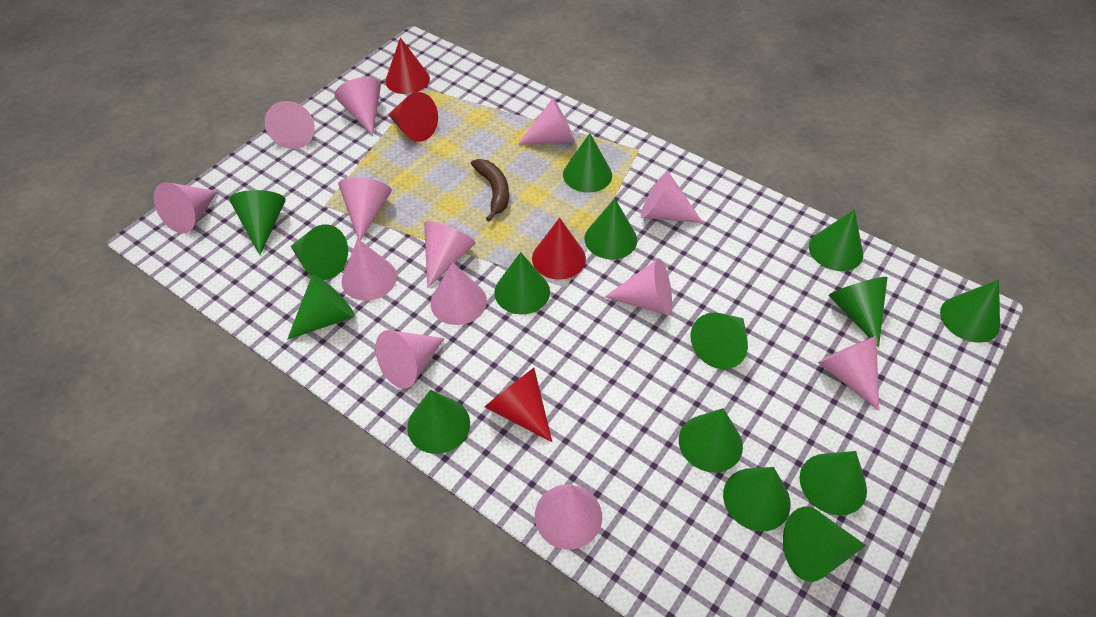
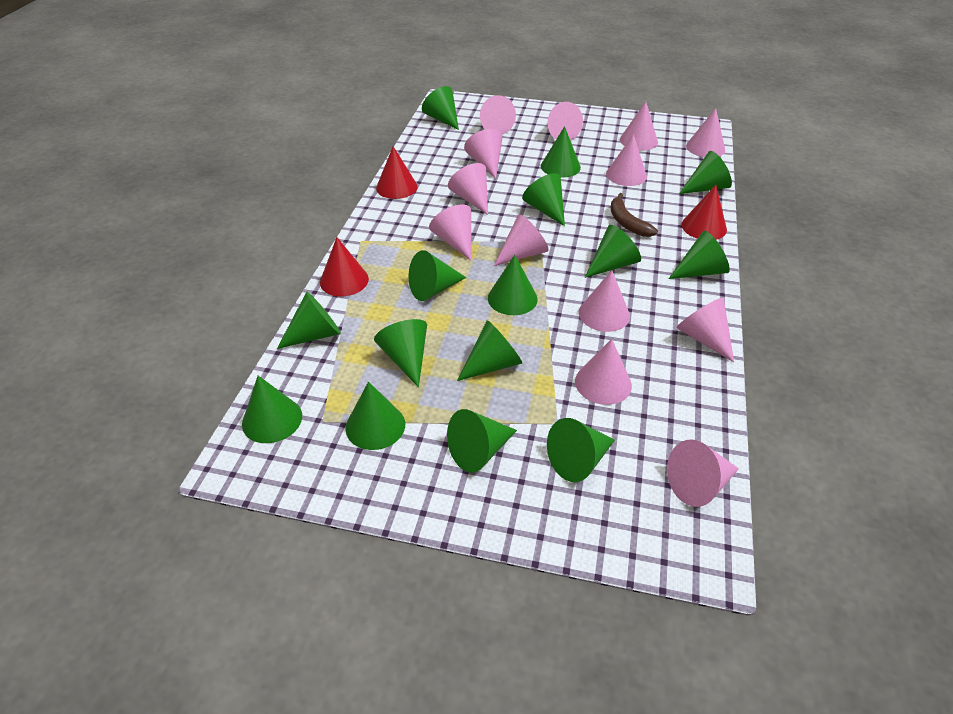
red cone: 4 -> 3

